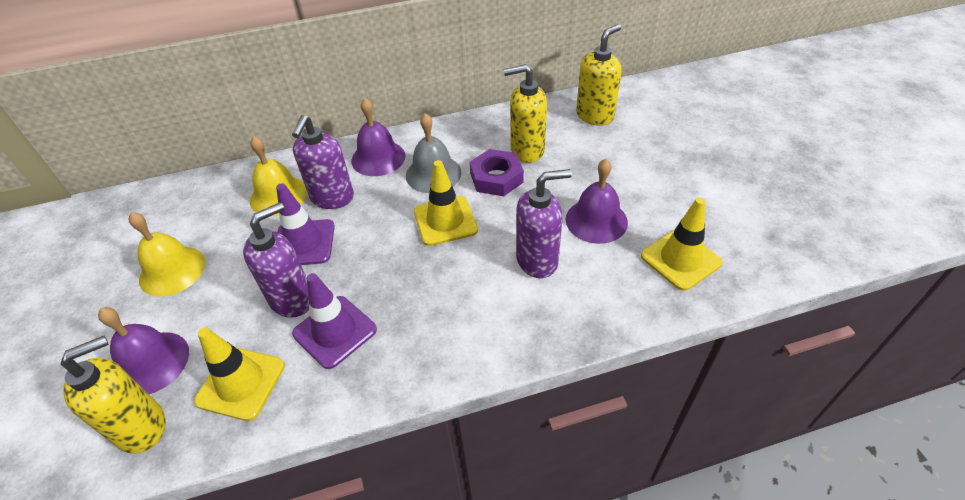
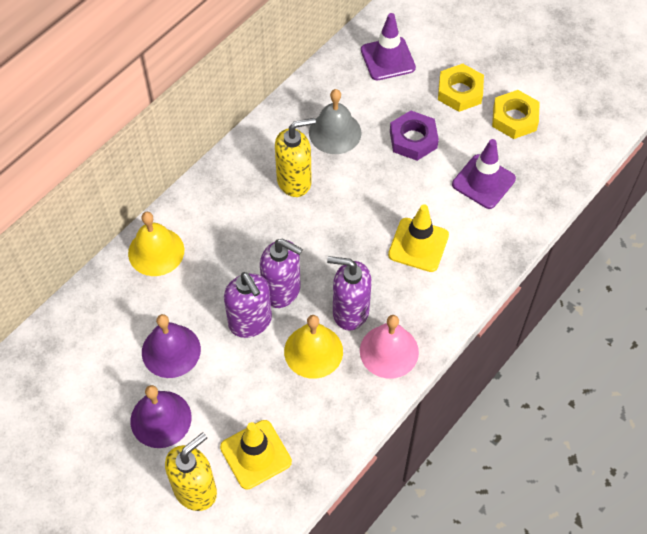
pink bell: 0 -> 1
purple bell: 3 -> 2
yellow nut: 0 -> 2
yellow soap dispenser: 3 -> 2
yellow traffic cone: 3 -> 2

